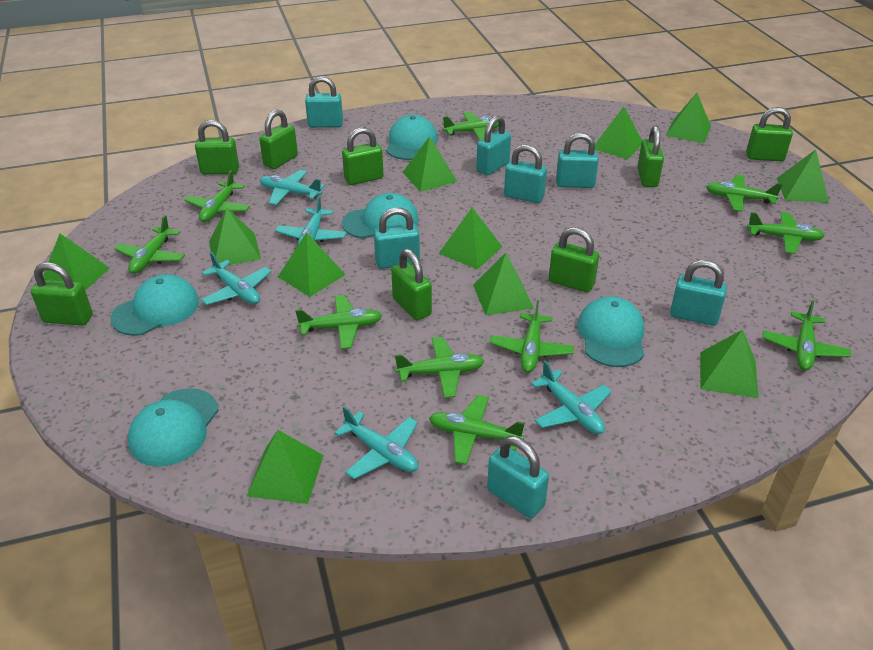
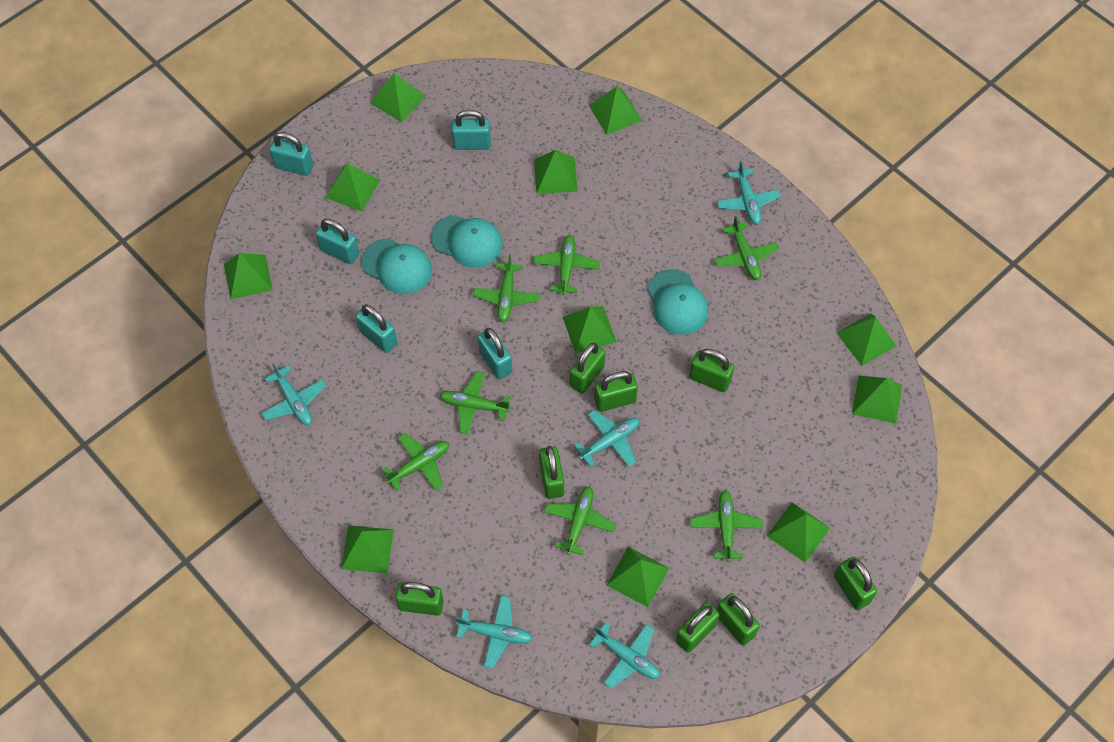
green plane: 10 -> 7
turquoise cap: 5 -> 3
turquoise padlock: 7 -> 5

